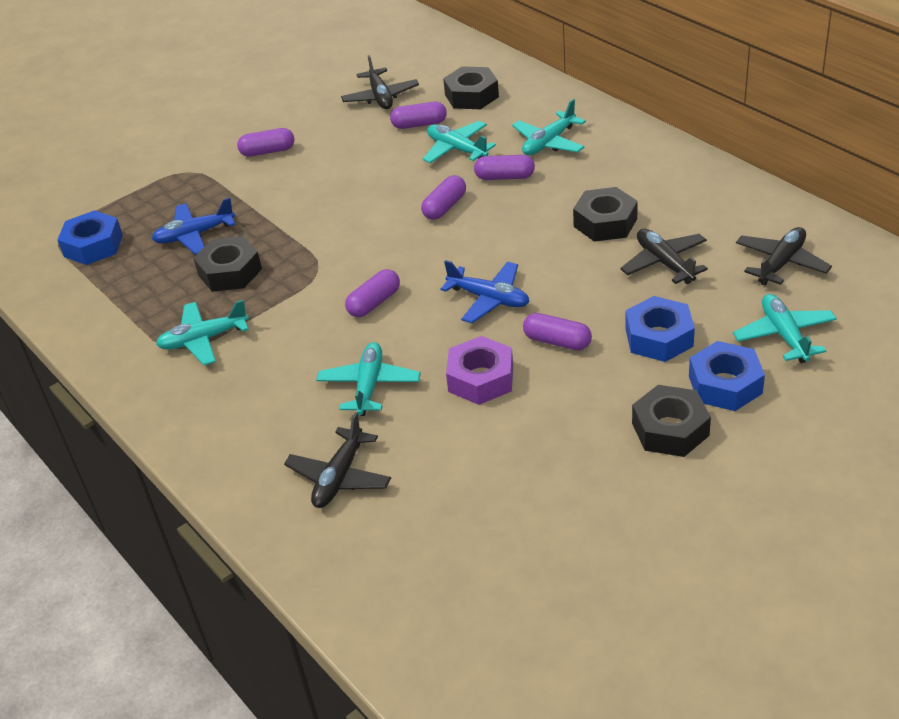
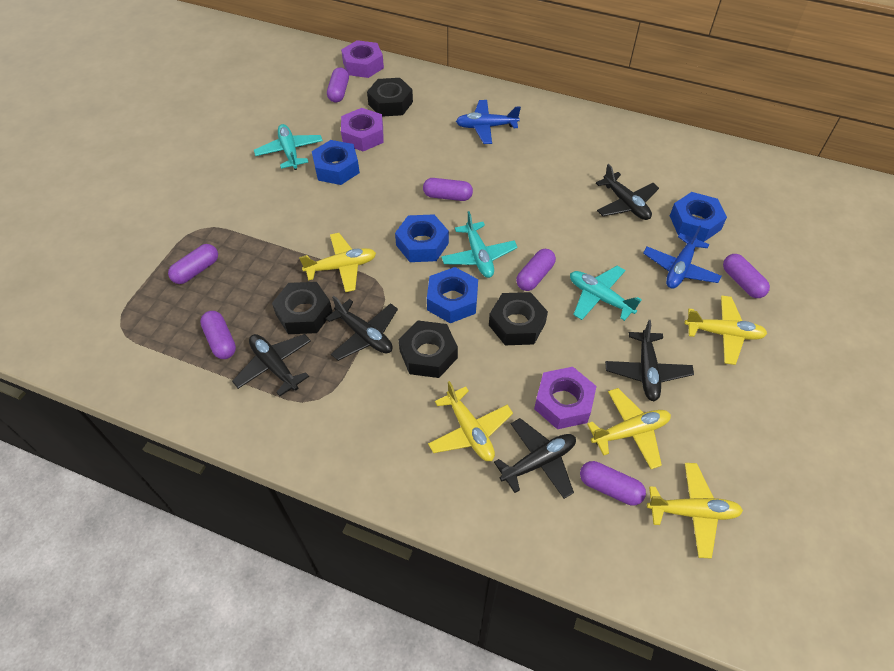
black plane: 4 -> 5
blue nut: 3 -> 4
purple capsule: 6 -> 7
purple nut: 1 -> 3
turquoise plane: 5 -> 3
yellow plane: 0 -> 5

